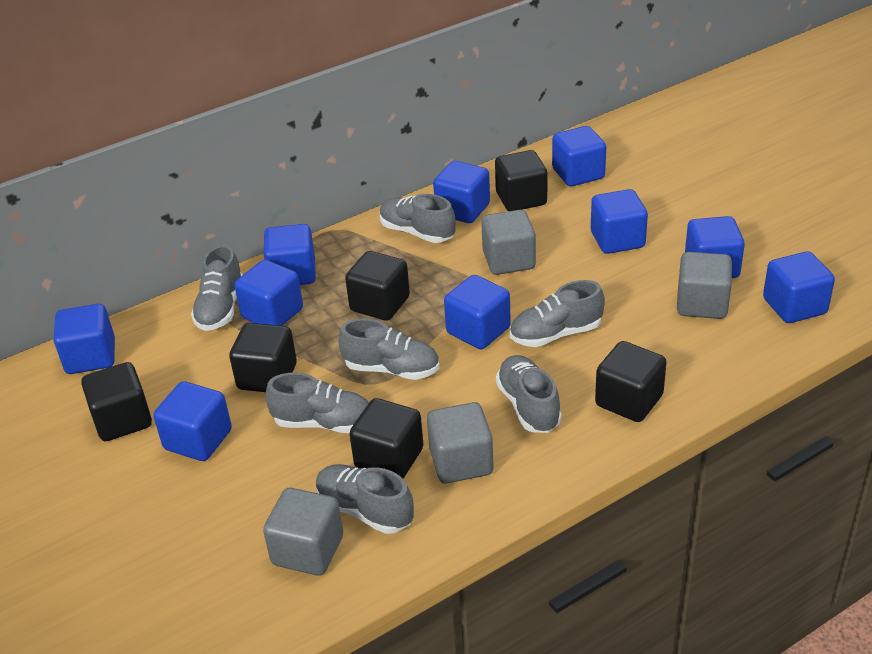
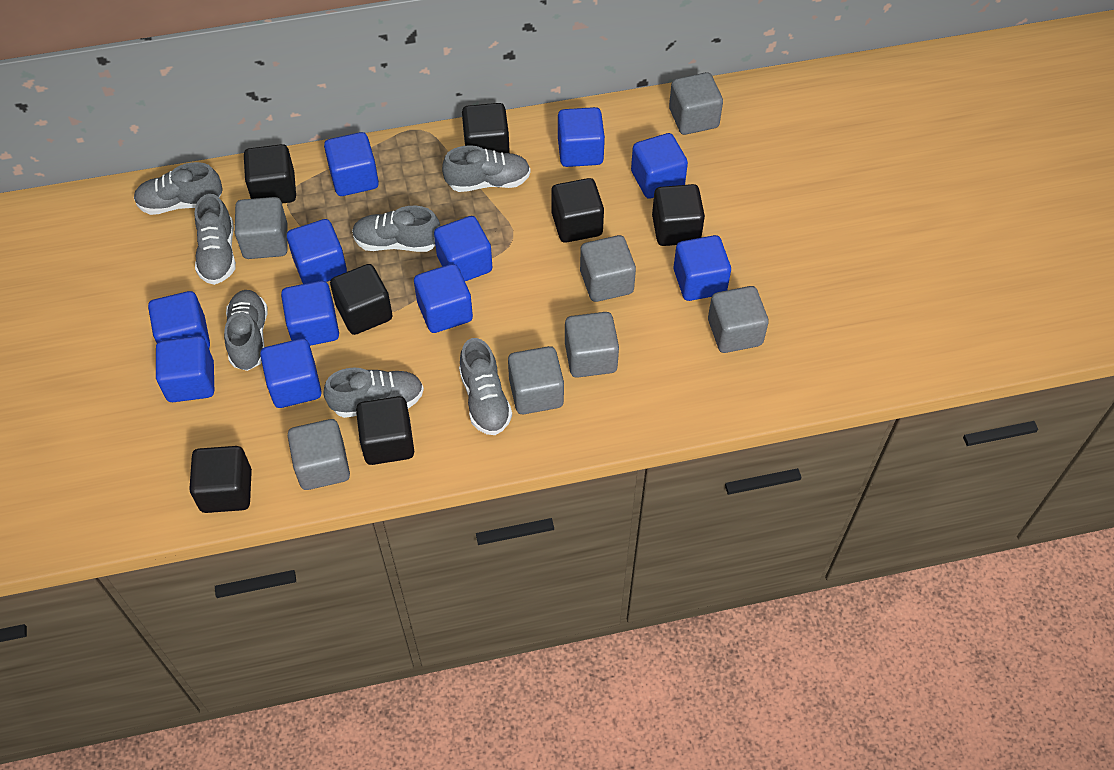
black cube: 6 -> 7
blue cube: 10 -> 11
grey cube: 4 -> 7

